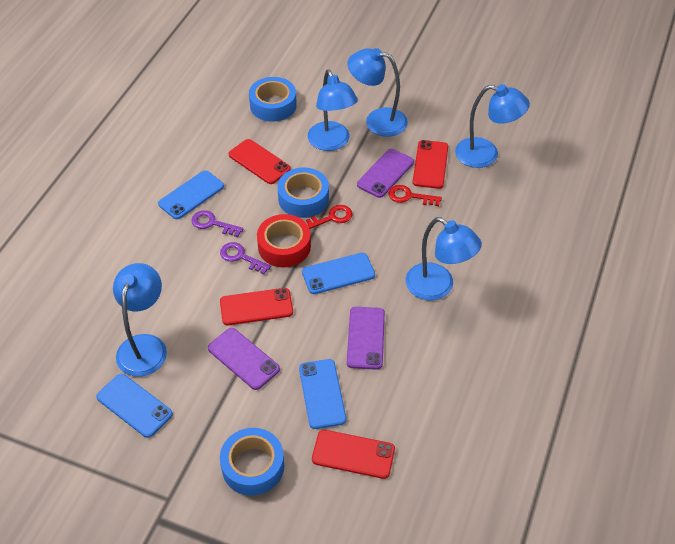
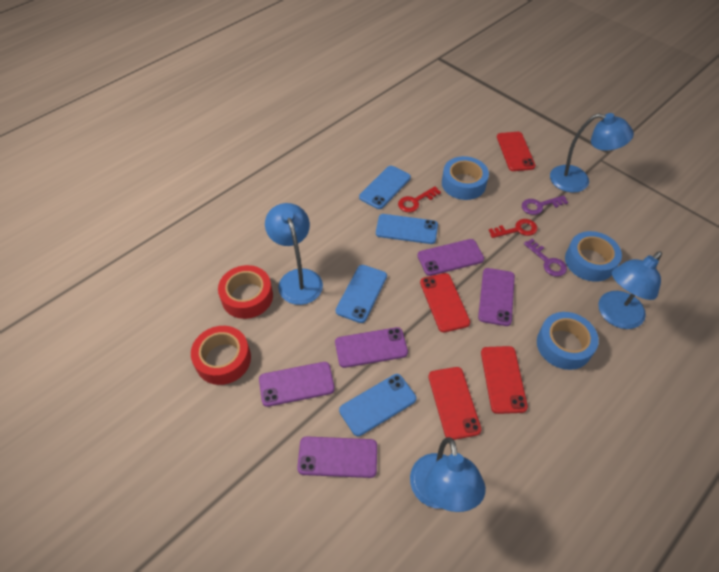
blue lamp: 5 -> 4
purple phone: 3 -> 5
red tape: 1 -> 2

